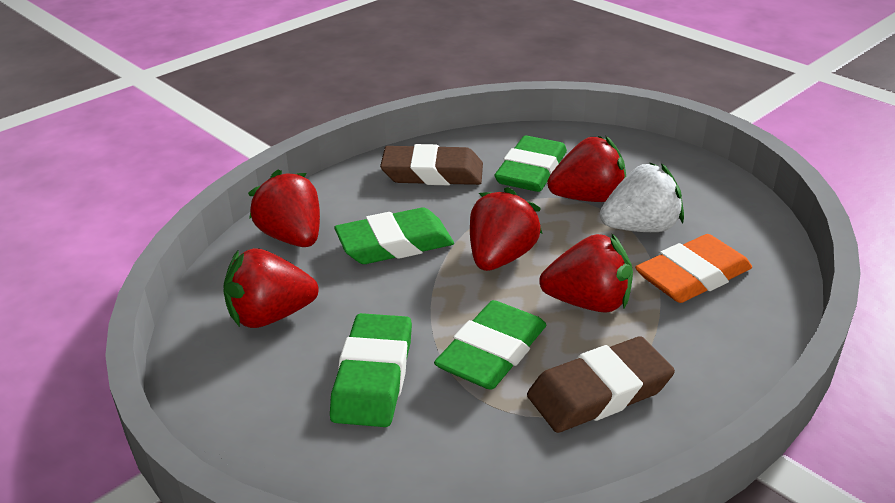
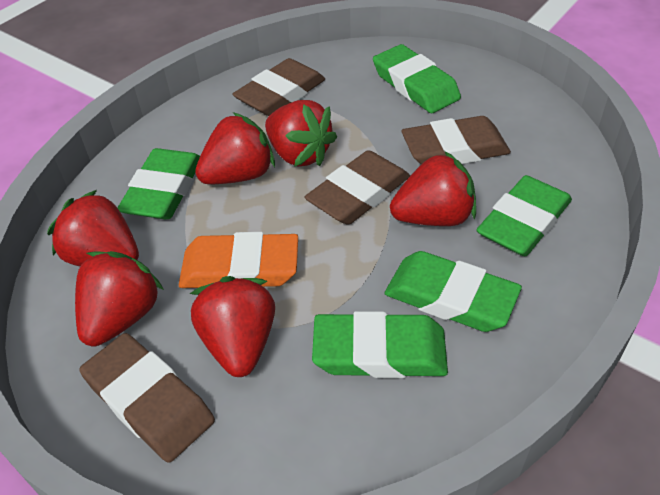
brown eraser: 2 -> 4
green eraser: 4 -> 5
red strawberry: 5 -> 6
white strawberry: 1 -> 0

